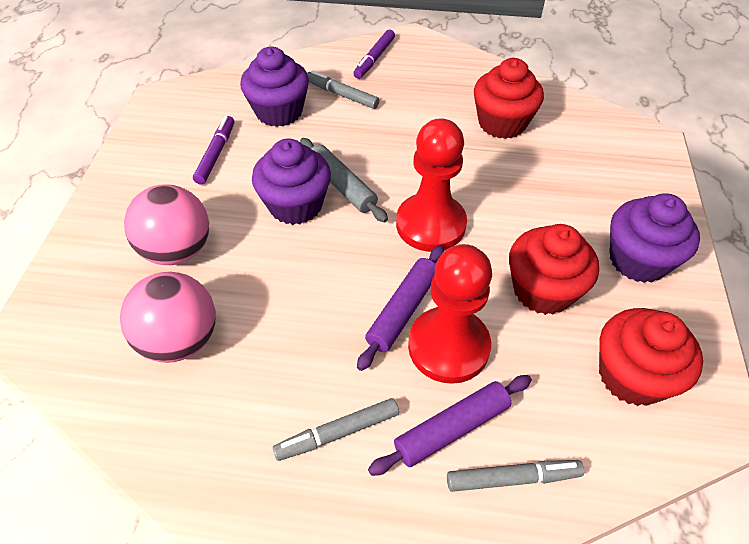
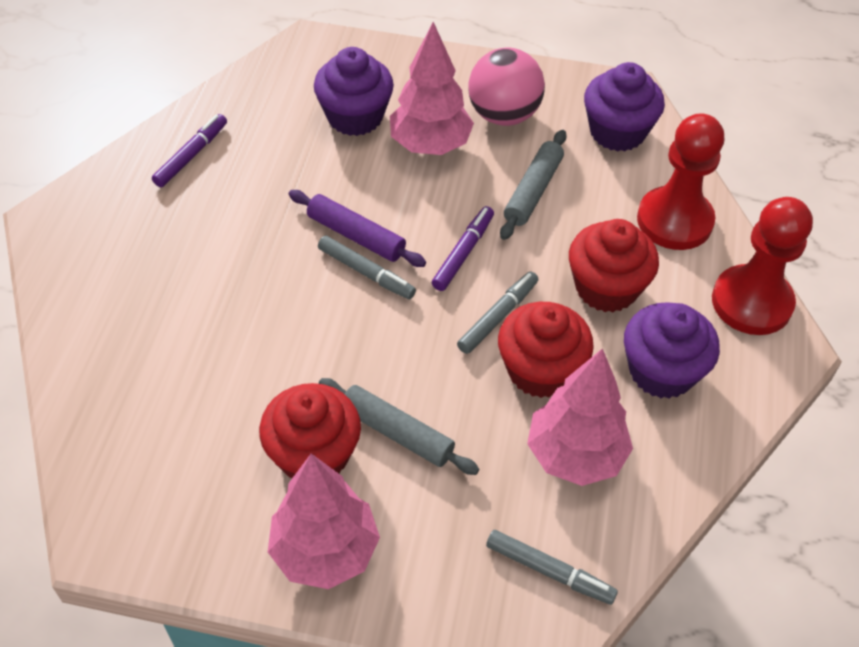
grey rolling pin: 1 -> 2
pink ball: 2 -> 1
pink tree: 0 -> 3
purple rolling pin: 2 -> 1

